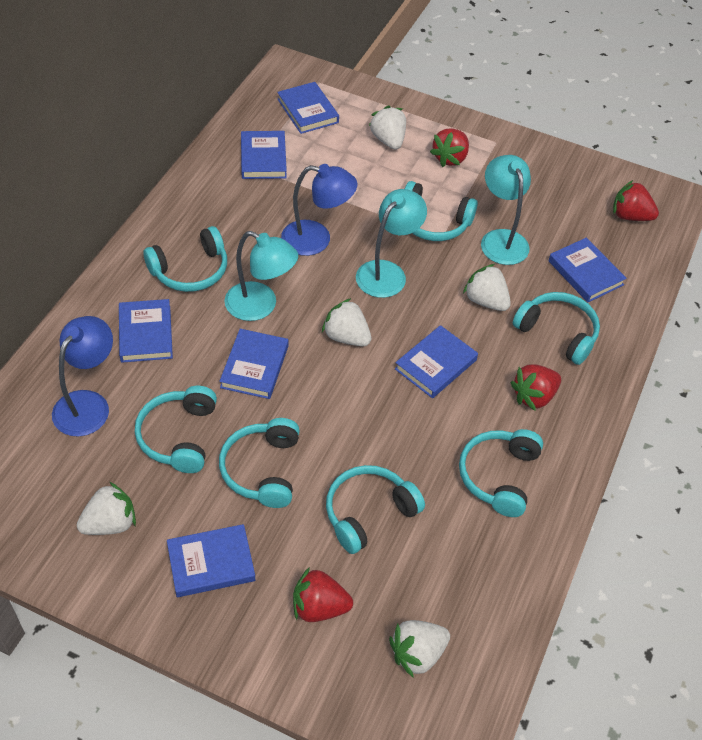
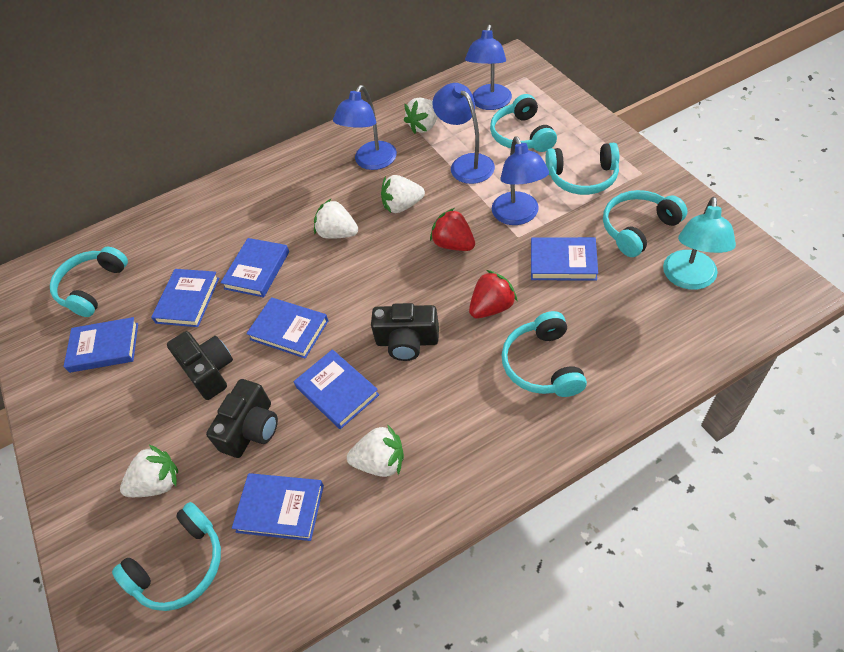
black camera: 0 -> 3
blue lamp: 2 -> 4
red strawberry: 4 -> 2
turquoise headphones: 7 -> 6
turquoise lamp: 3 -> 1

